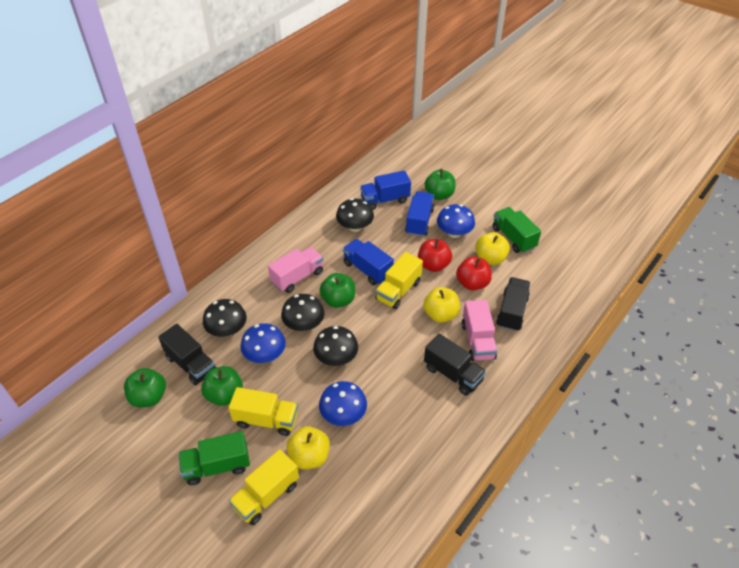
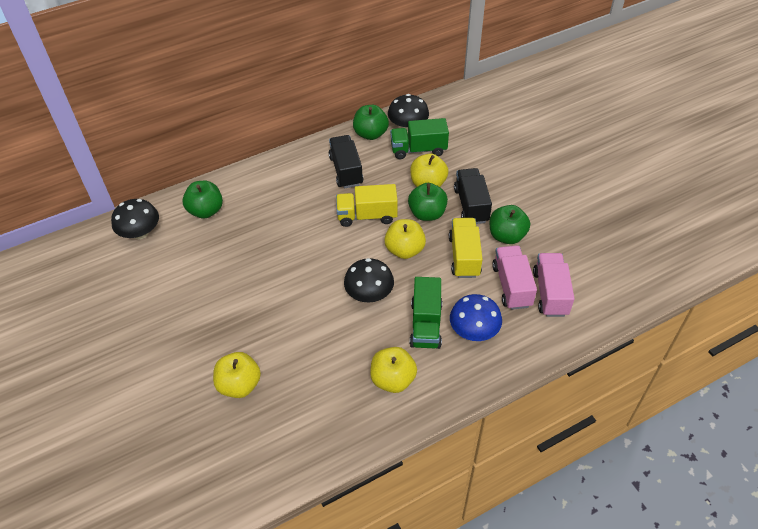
black mushroom: 4 -> 3
black truck: 3 -> 2
blue mushroom: 3 -> 1
blue truck: 3 -> 0
red apple: 2 -> 0
yellow apple: 3 -> 4
yellow truck: 3 -> 2

